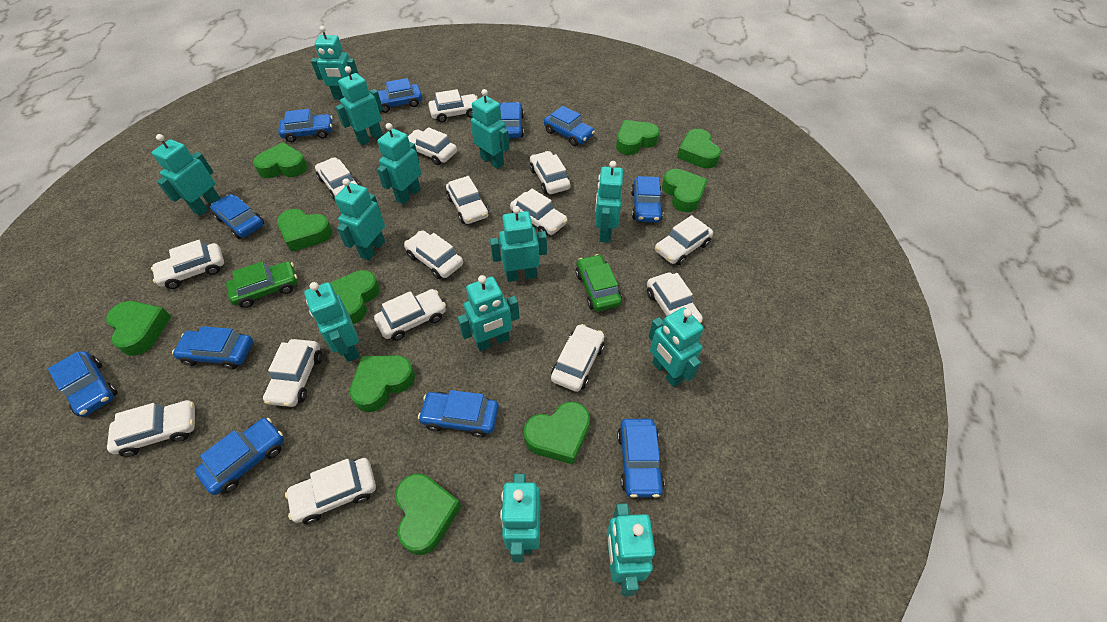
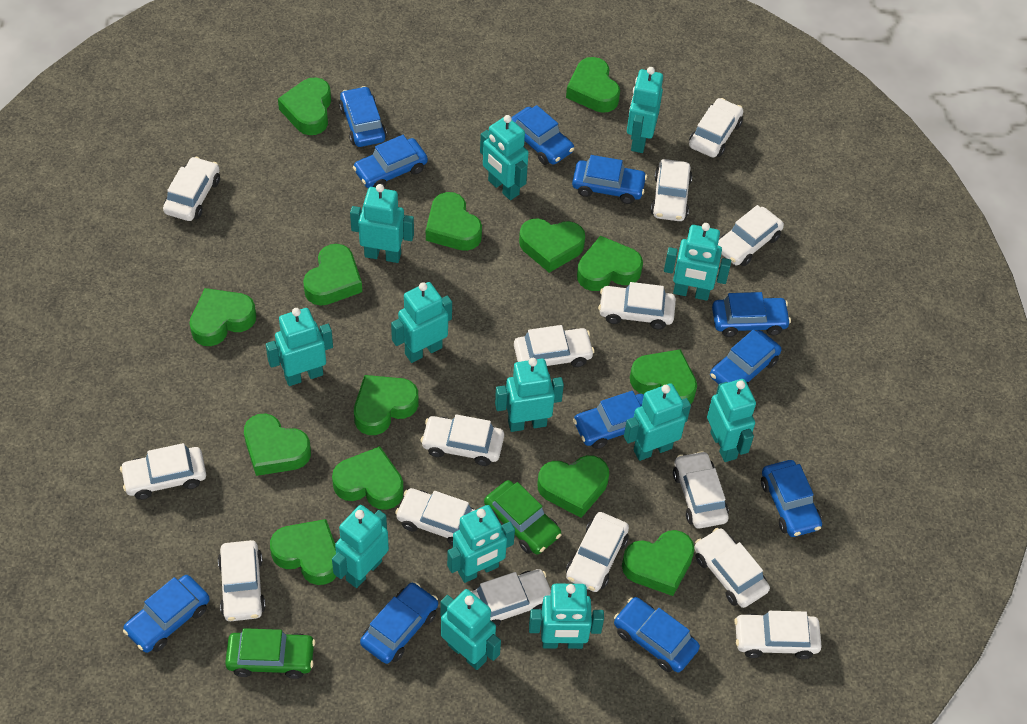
green heart: 10 -> 14

